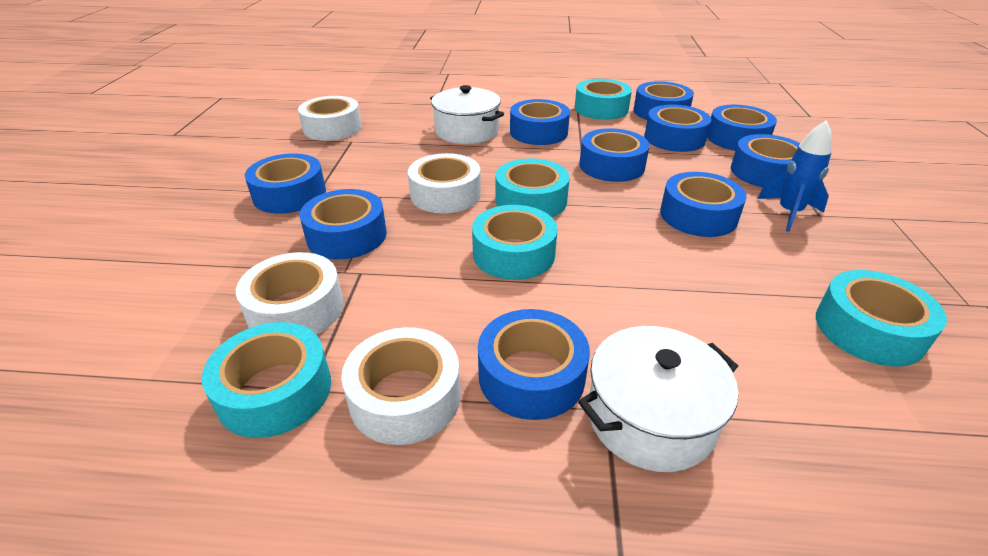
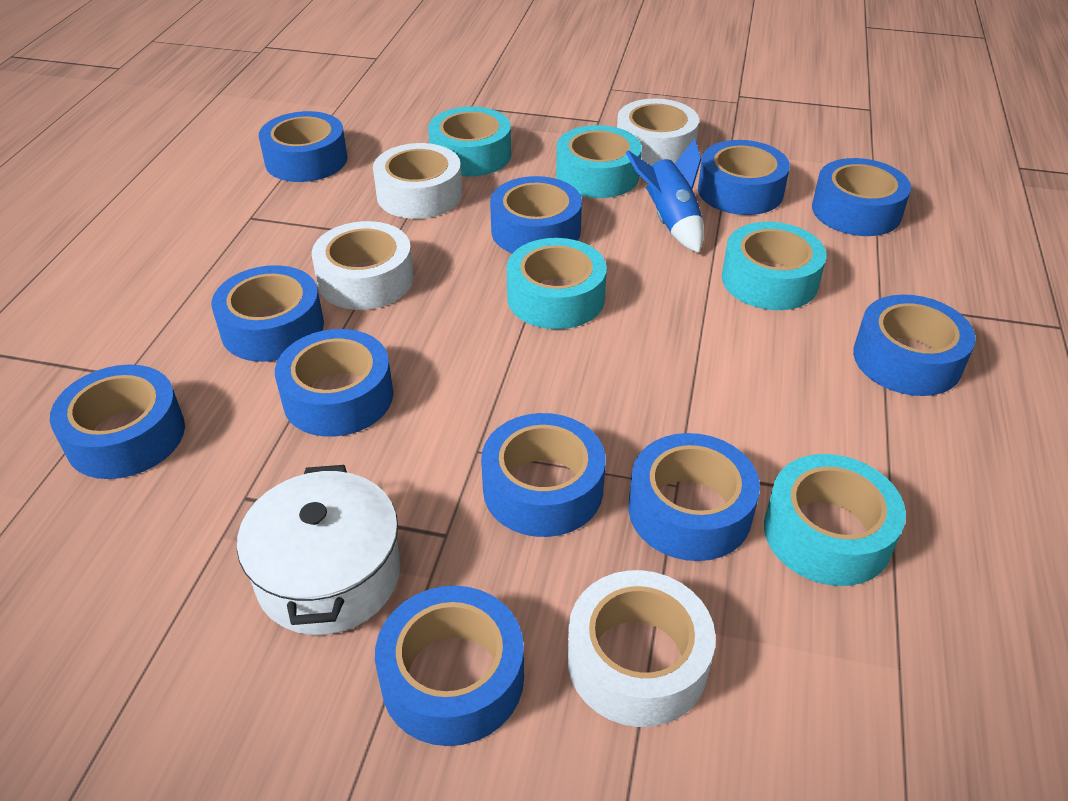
blue tape: 10 -> 11
white pot: 2 -> 1

